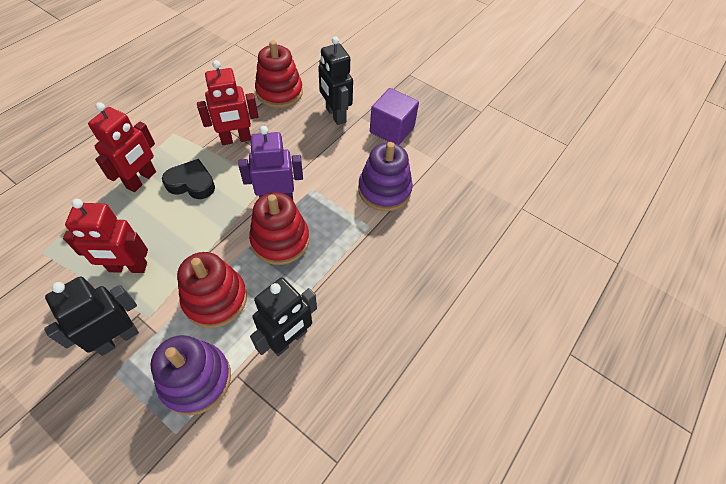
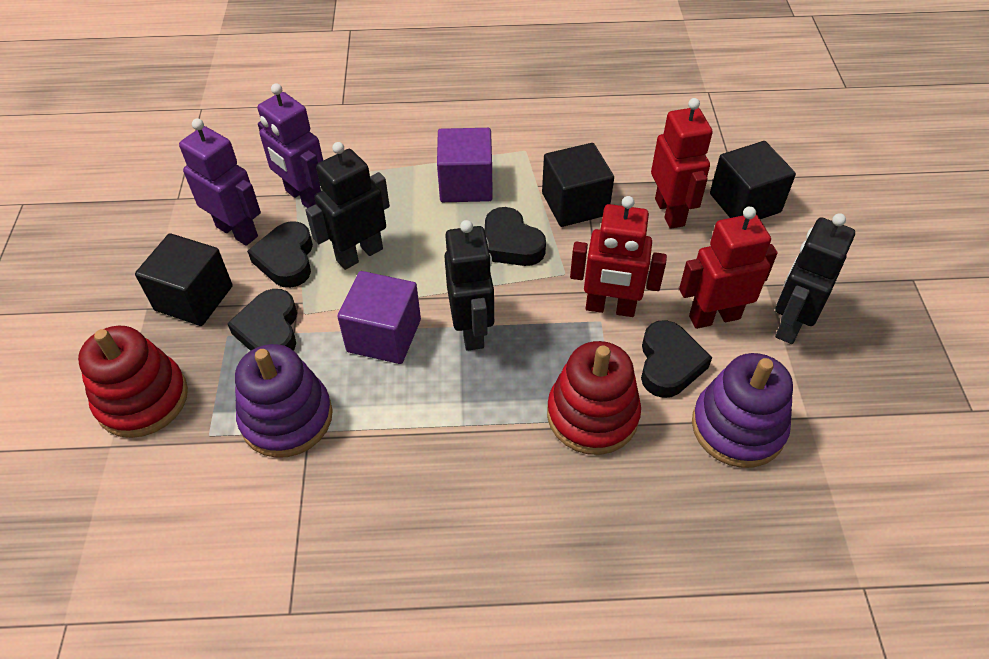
black cube: 0 -> 3
black heart: 1 -> 4
purple cube: 1 -> 2
purple robot: 1 -> 2
red stacking toy: 3 -> 2

